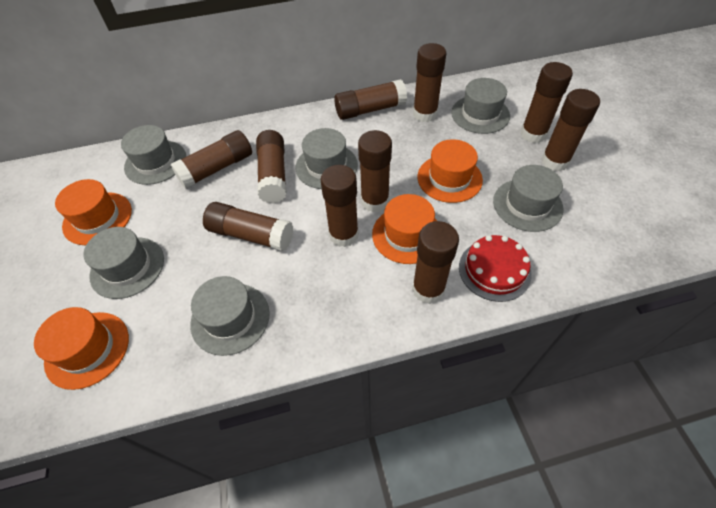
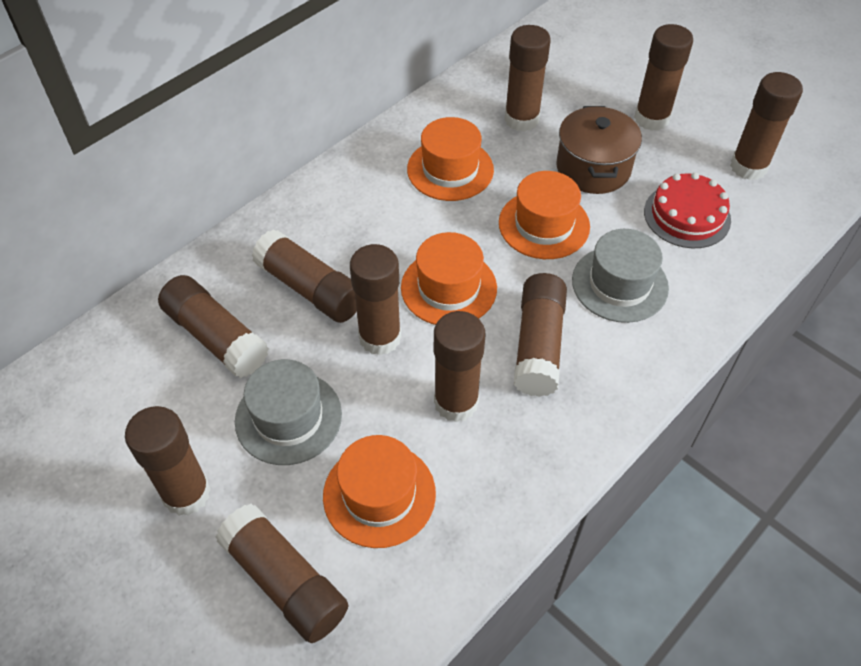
brown pot: 0 -> 1
grey hat: 6 -> 2

